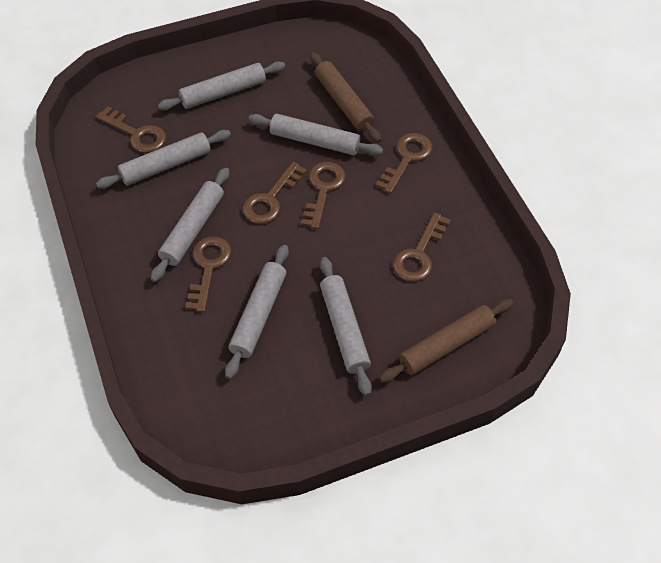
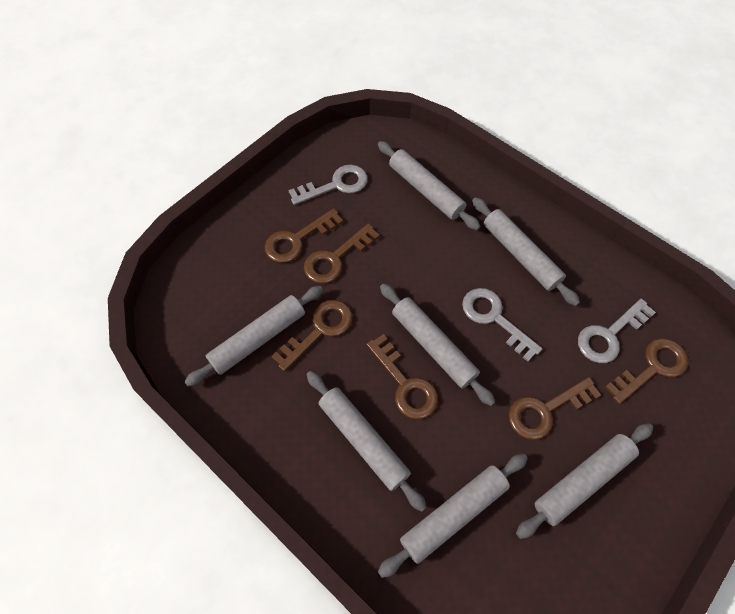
brown rolling pin: 2 -> 0
grey key: 0 -> 3
grey rolling pin: 6 -> 7

